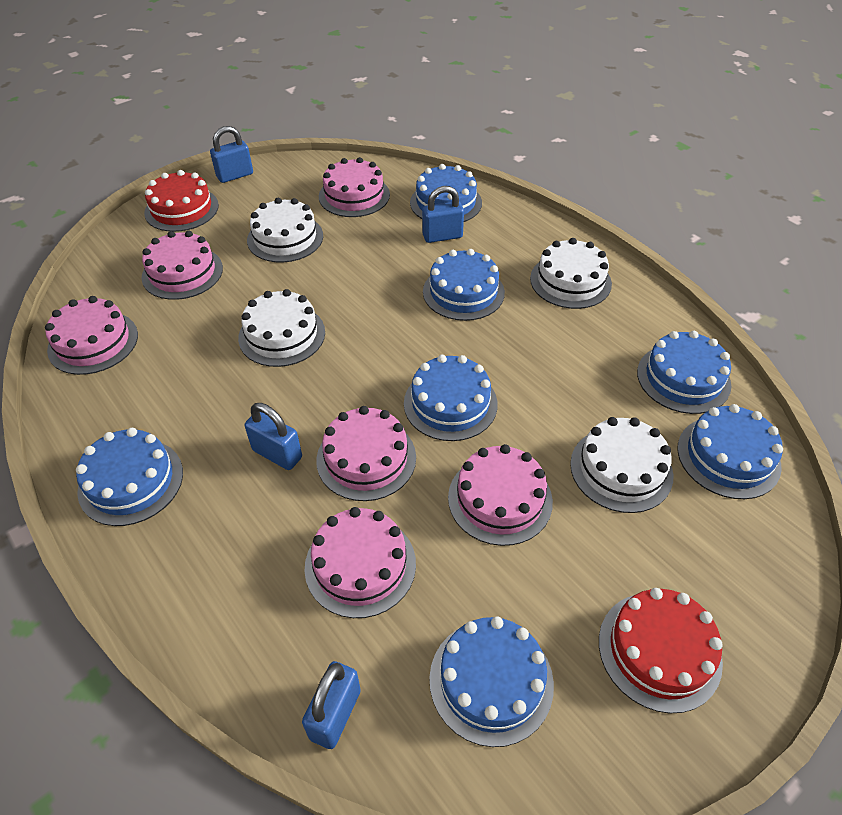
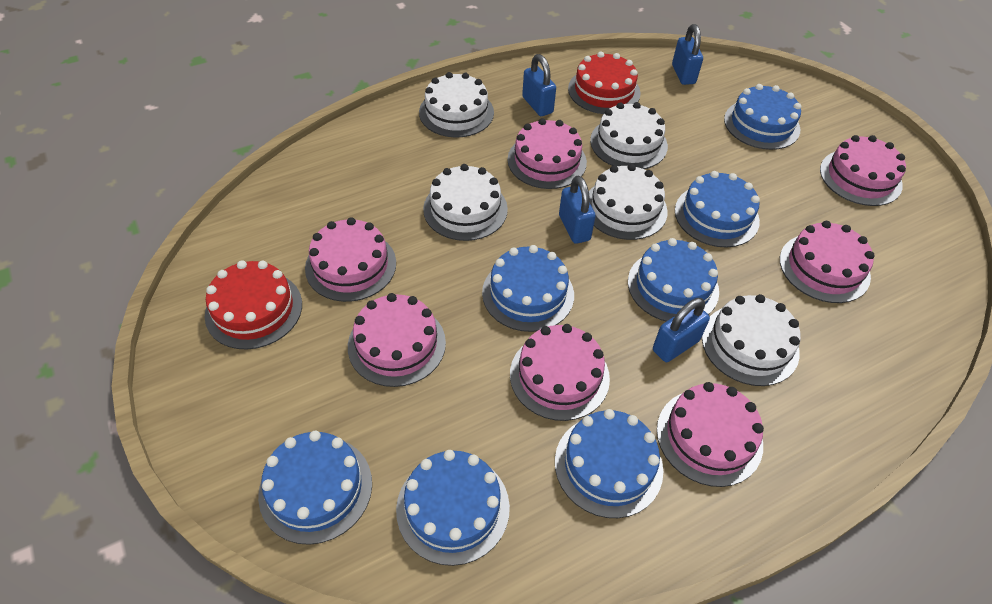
pink cake: 6 -> 7
white cake: 4 -> 5

